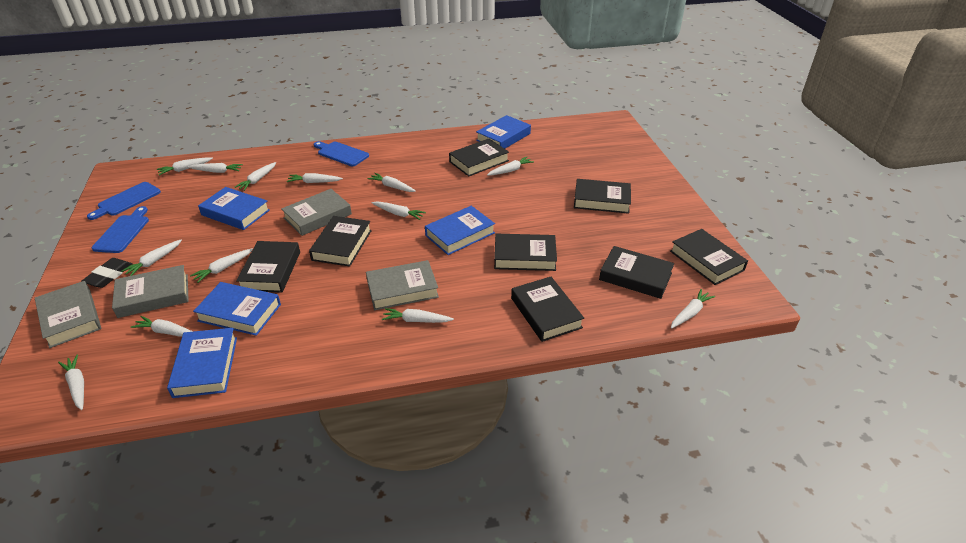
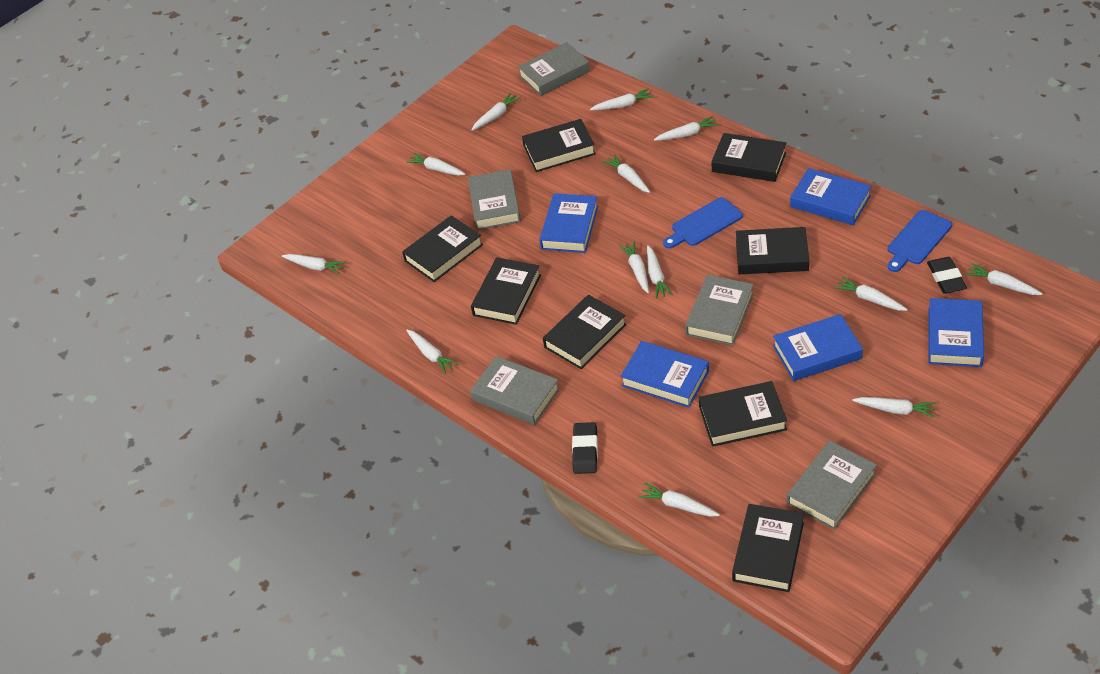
black eraser: 1 -> 2
blue cutting board: 3 -> 2
grey book: 4 -> 5

